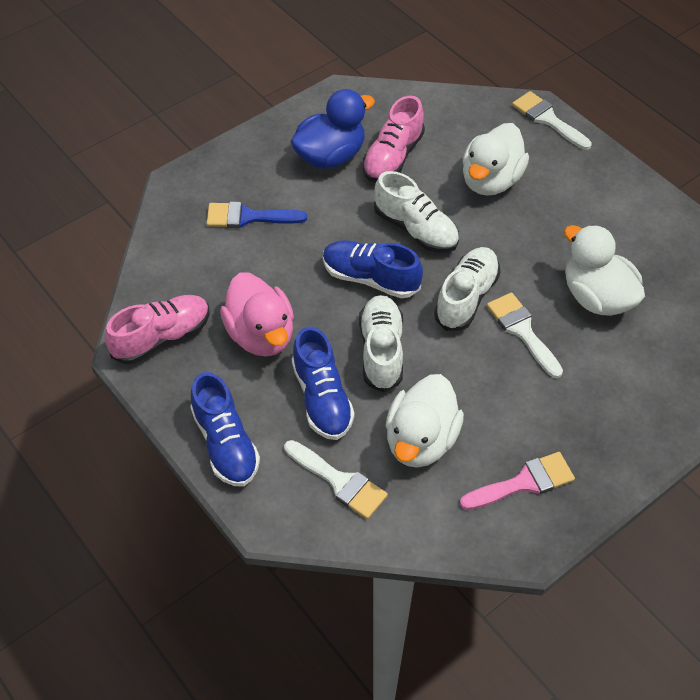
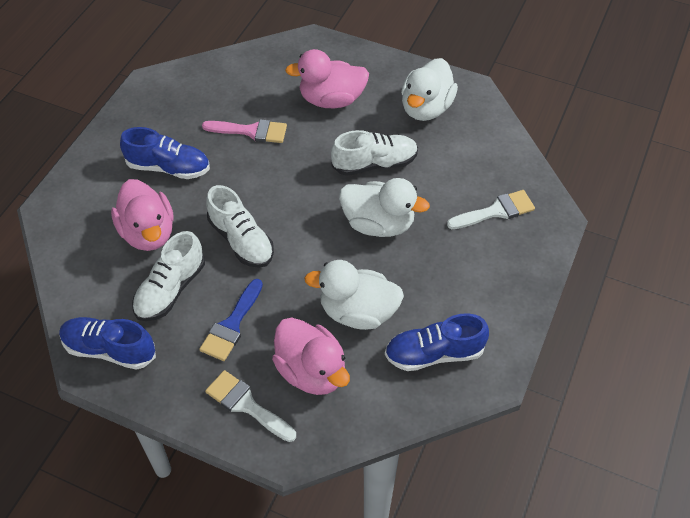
blue duck: 1 -> 0
pink duck: 1 -> 3
pink shoe: 2 -> 0
white brush: 3 -> 2

